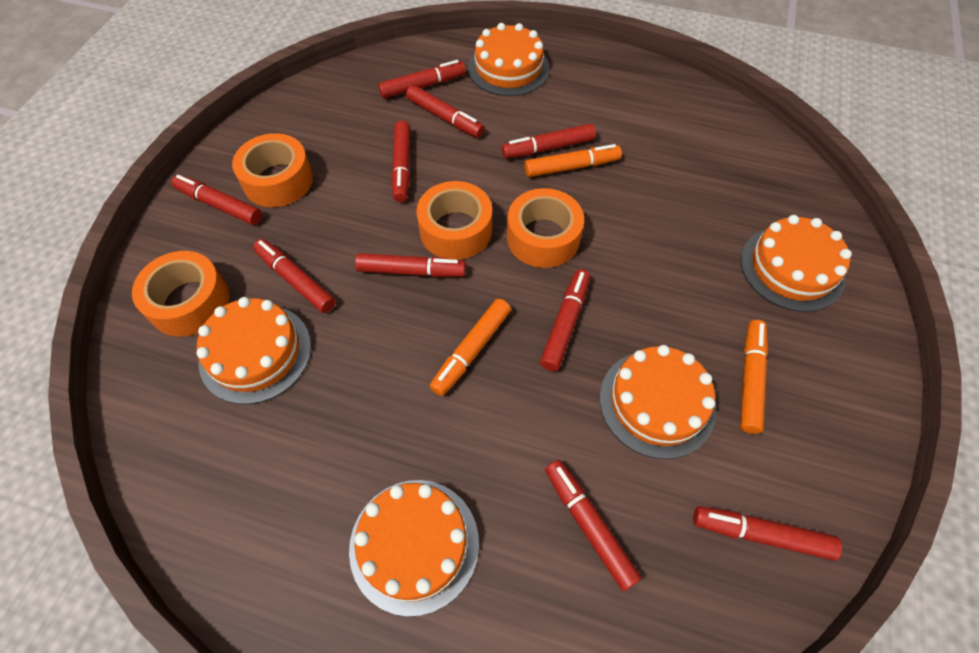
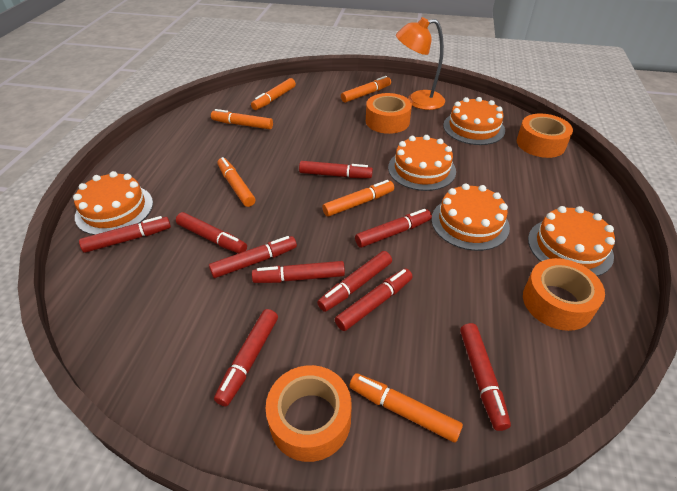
orange lamp: 0 -> 1
orange marker: 3 -> 6

